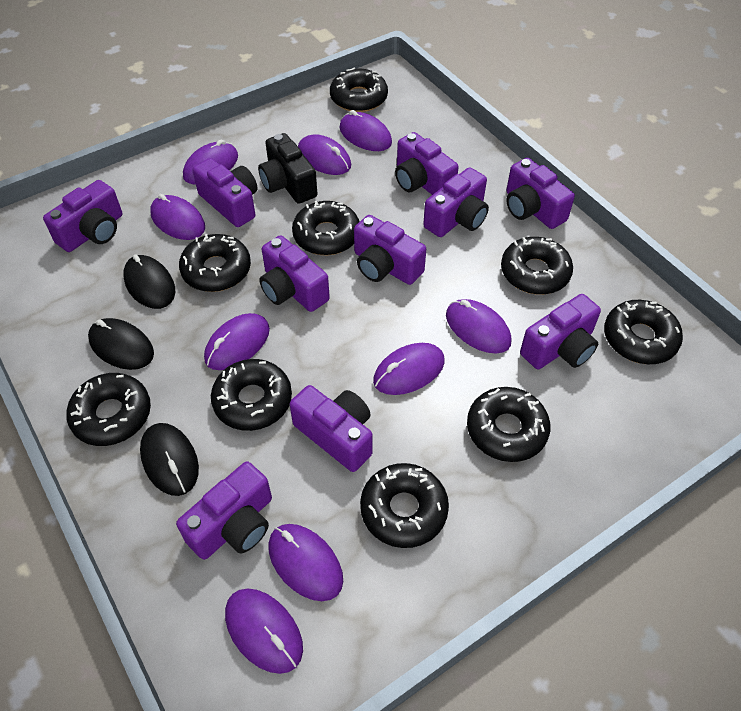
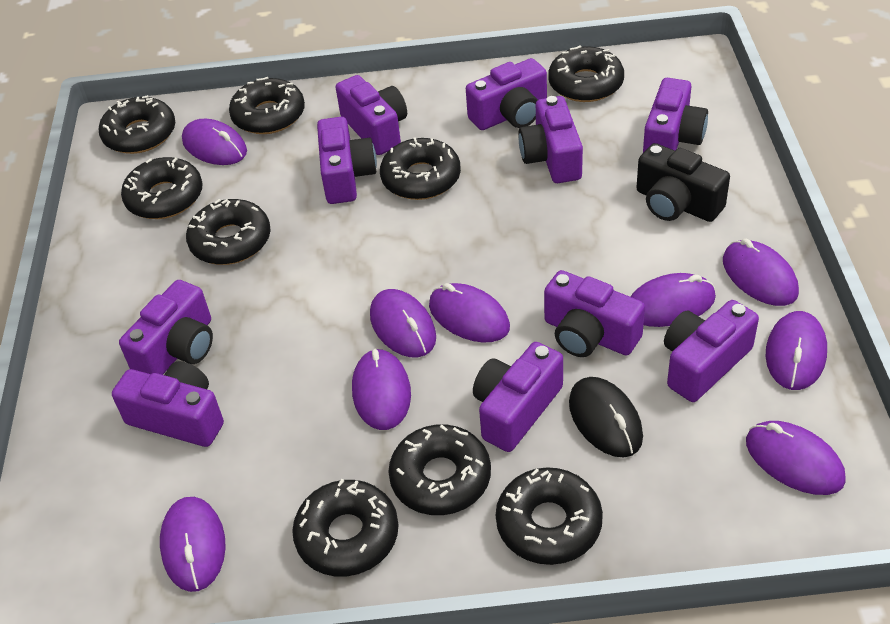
black mouse: 3 -> 1

